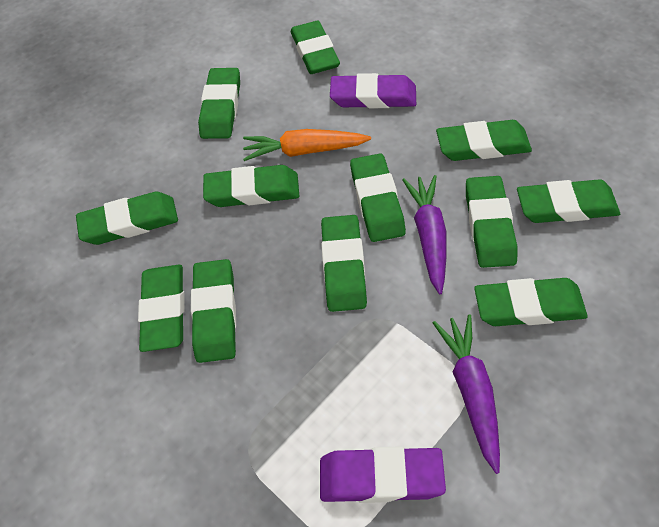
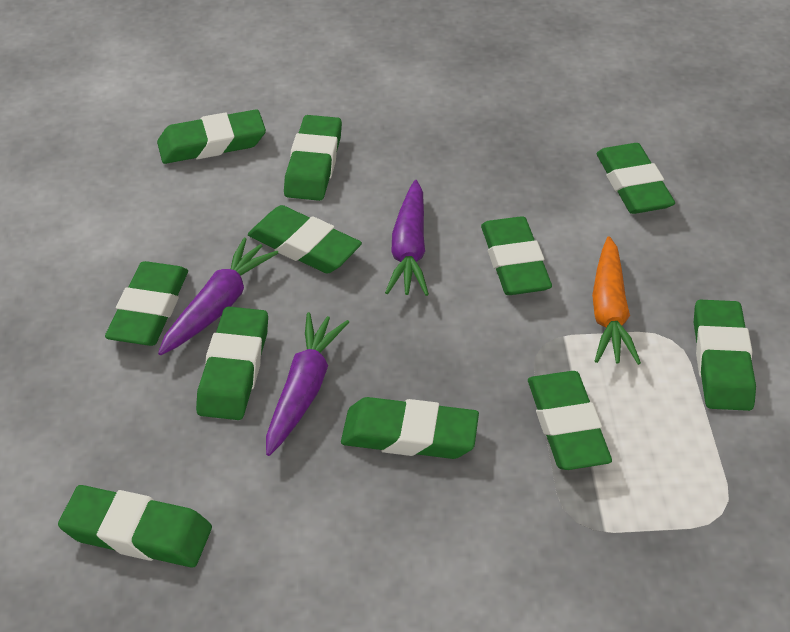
green eraser: 12 -> 11
purple carrot: 2 -> 3
purple eraser: 2 -> 0

